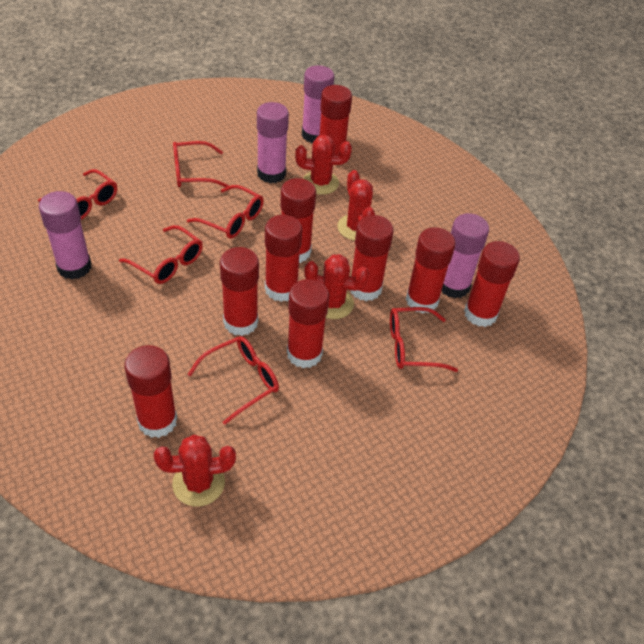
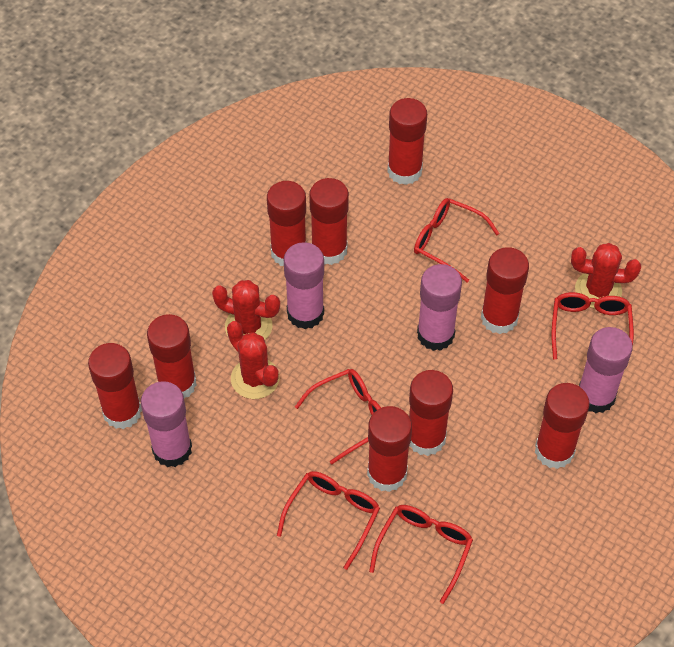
red cactus: 4 -> 3
red glasses: 6 -> 5

